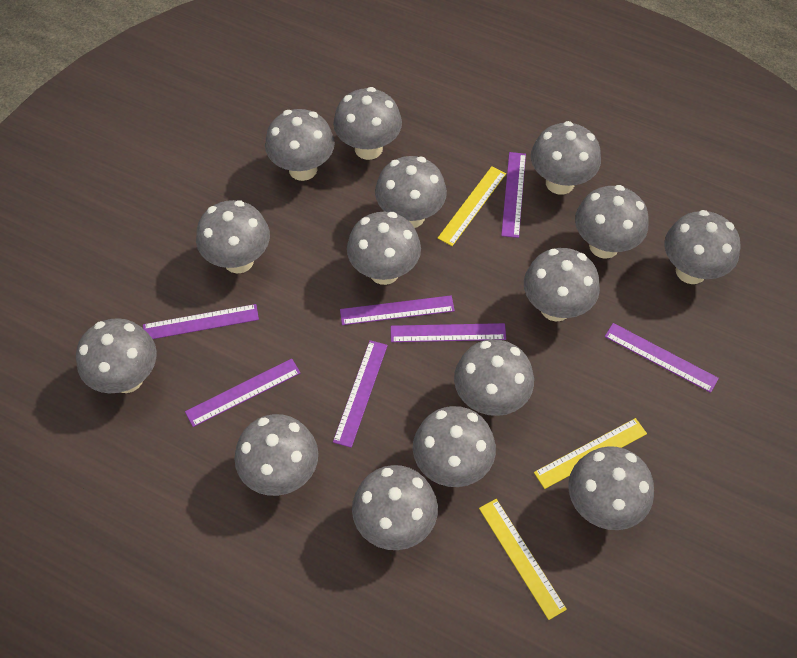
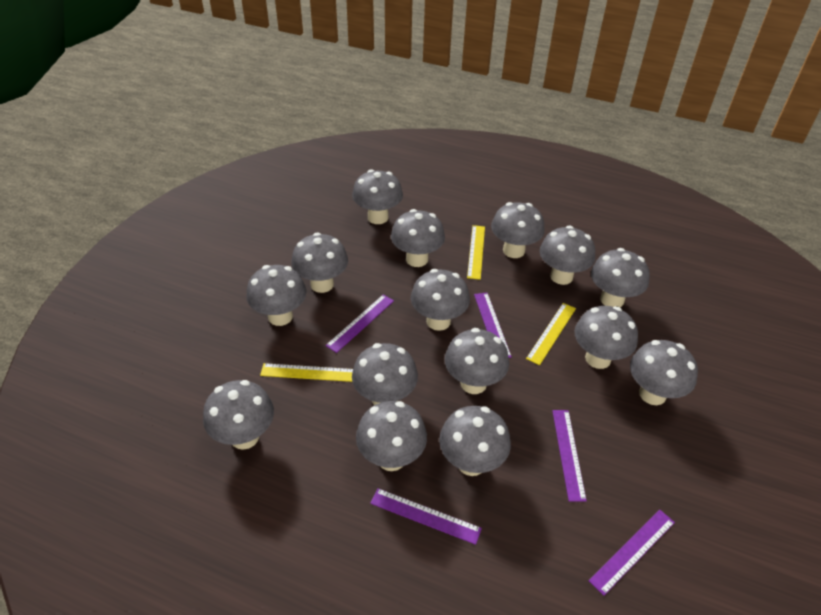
purple ruler: 7 -> 5

